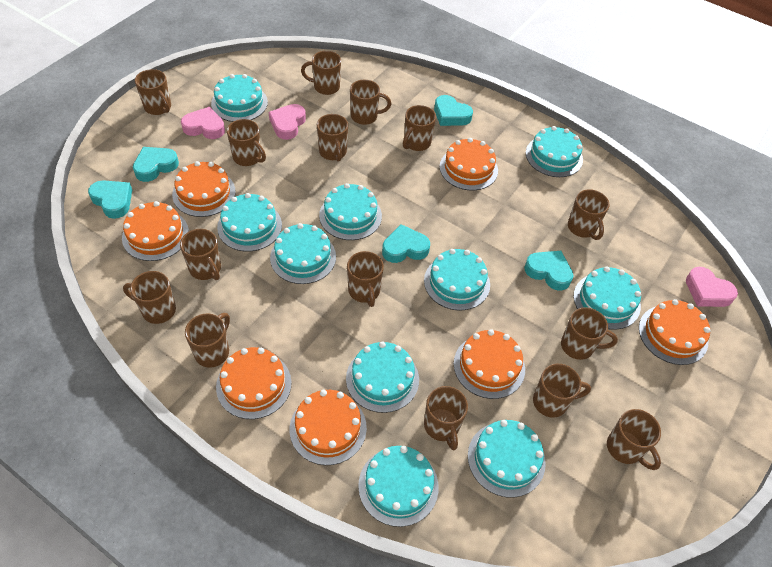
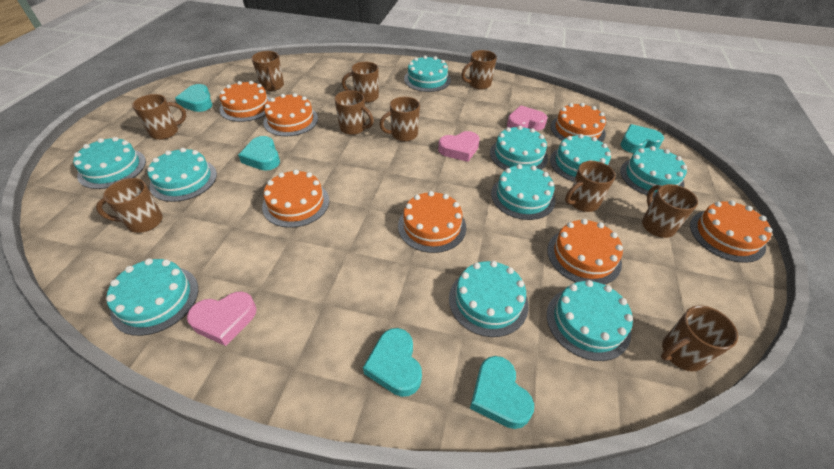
brown mug: 15 -> 10

